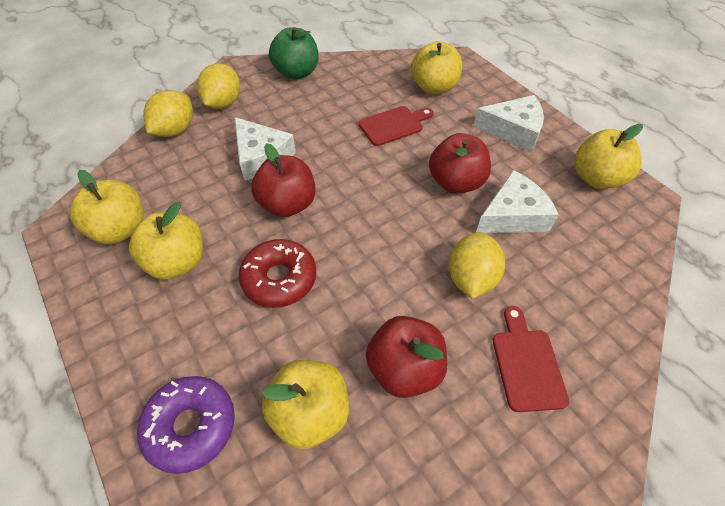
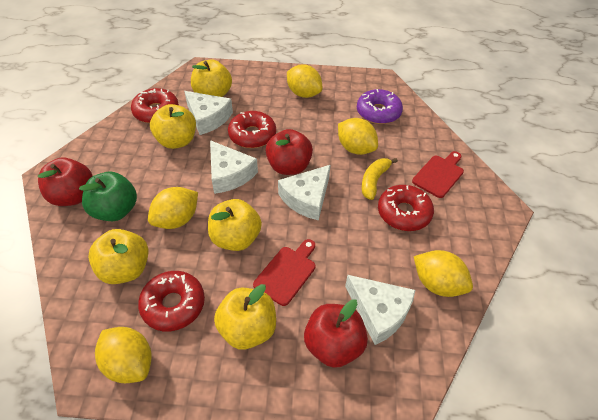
red donut: 1 -> 4
white cheese: 3 -> 4
yellow banana: 0 -> 1
yellow lemon: 3 -> 5

